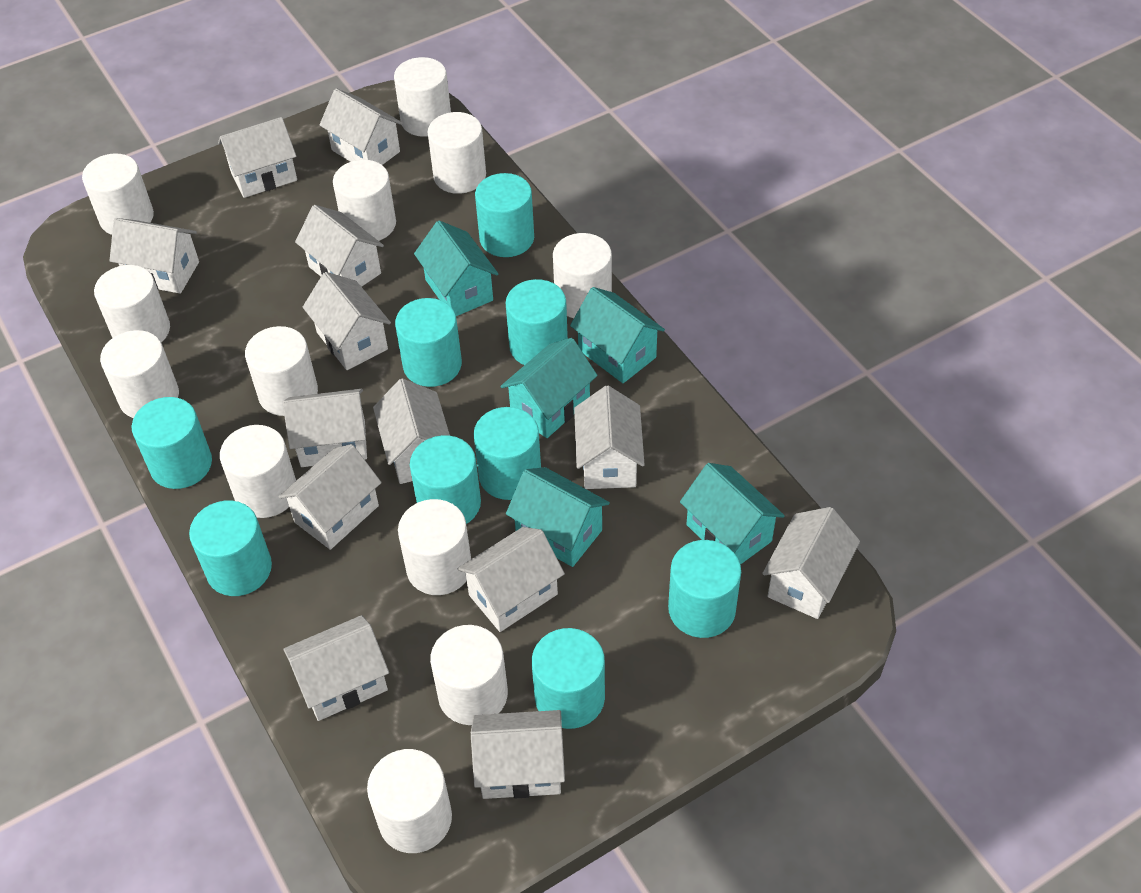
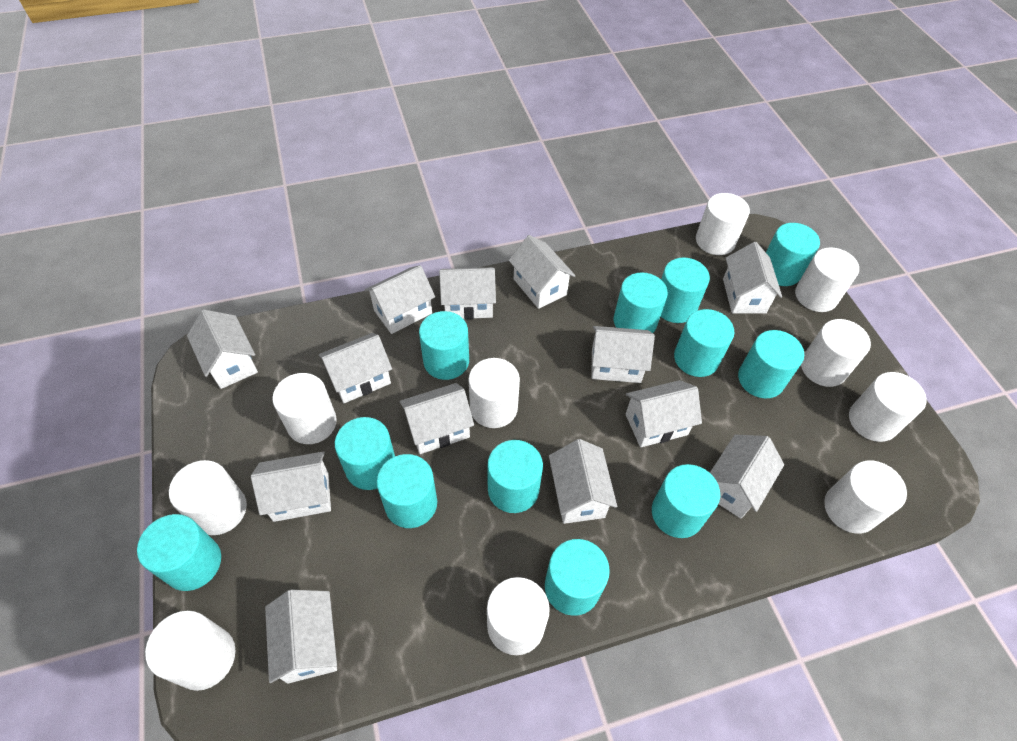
turquoise cylinder: 9 -> 12
turquoise house: 5 -> 0
white cylinder: 12 -> 10

